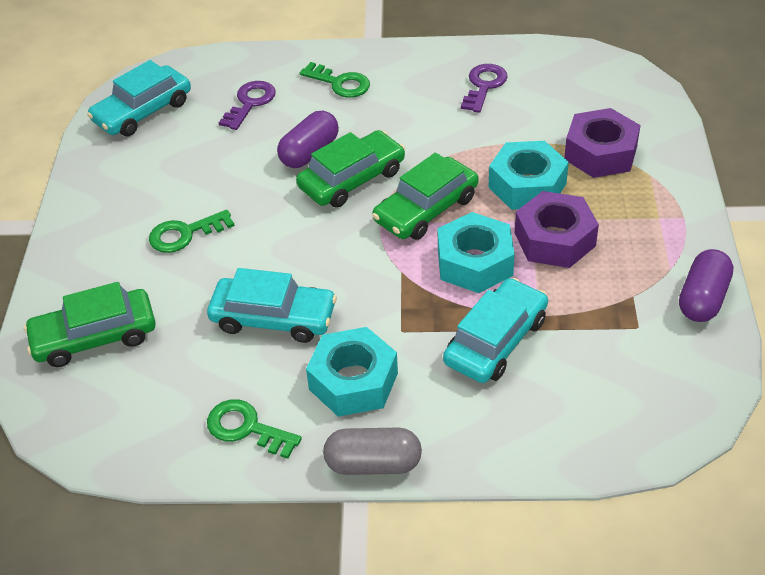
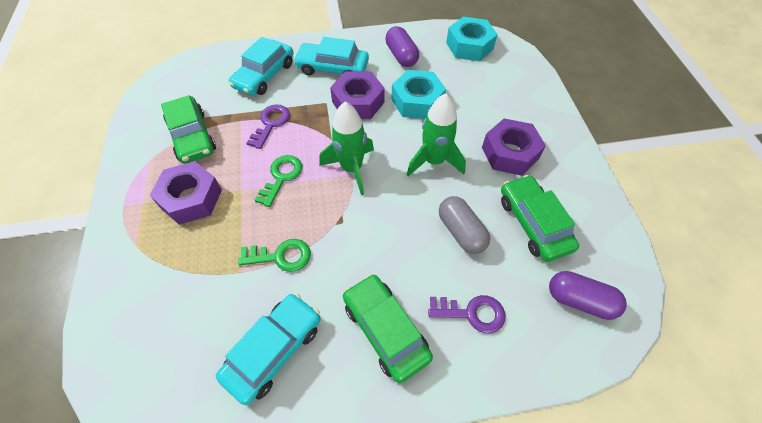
green key: 3 -> 2
green rocket: 0 -> 2
purple nut: 2 -> 3
turquoise nut: 3 -> 2

